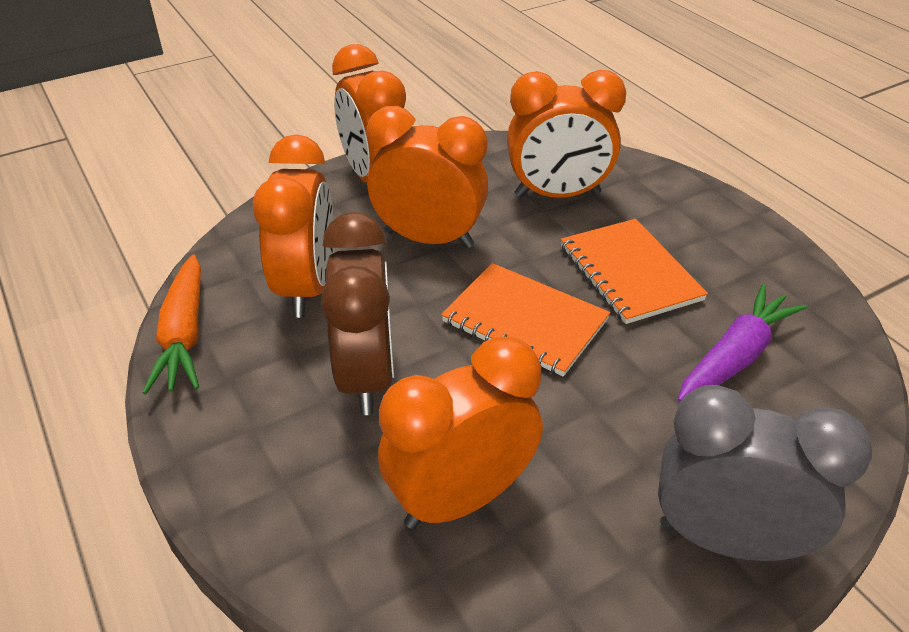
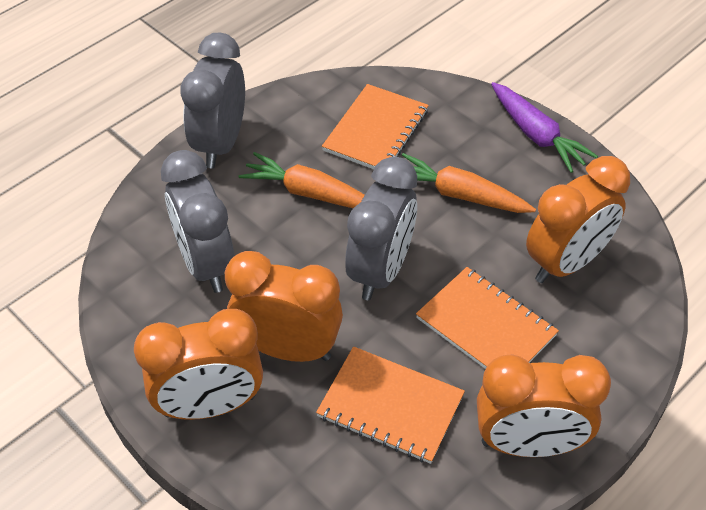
brown clock: 1 -> 0
grey clock: 1 -> 3
orange carrot: 1 -> 2
orange clock: 5 -> 4
orange notebook: 2 -> 3

